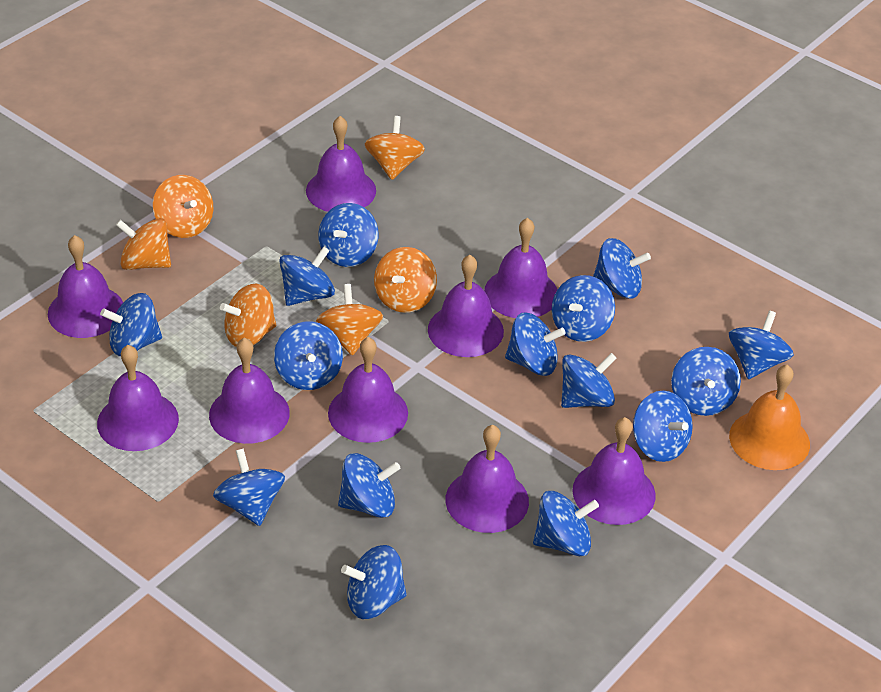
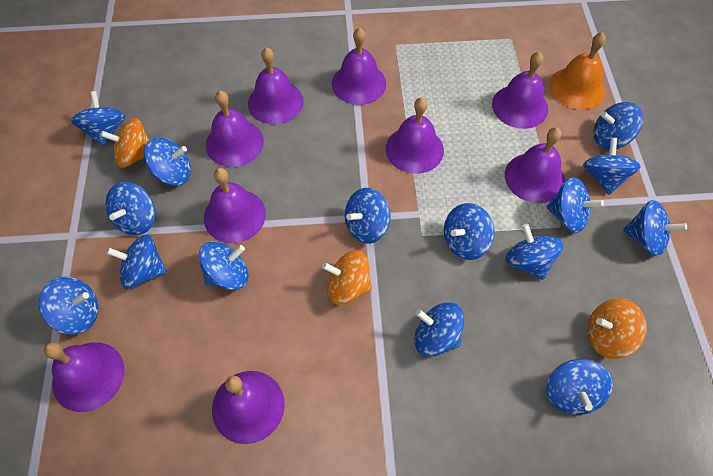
orange spinning top: 6 -> 3

